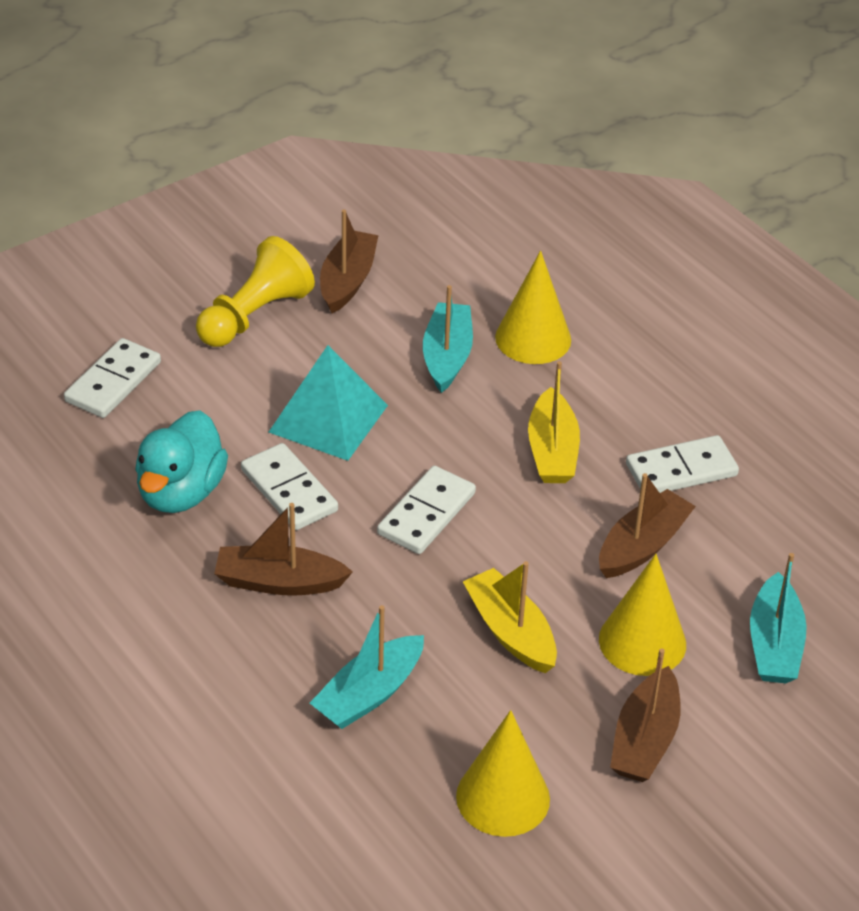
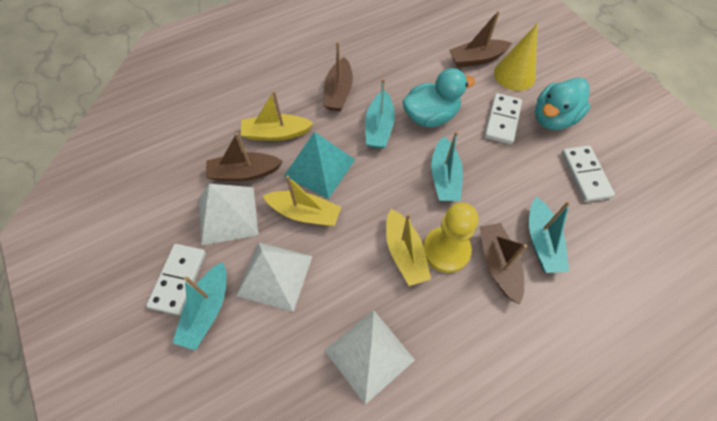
turquoise boat: 3 -> 4
turquoise duck: 1 -> 2
white domino: 4 -> 3
white pyramid: 0 -> 3
yellow boat: 2 -> 3
yellow cone: 3 -> 1

